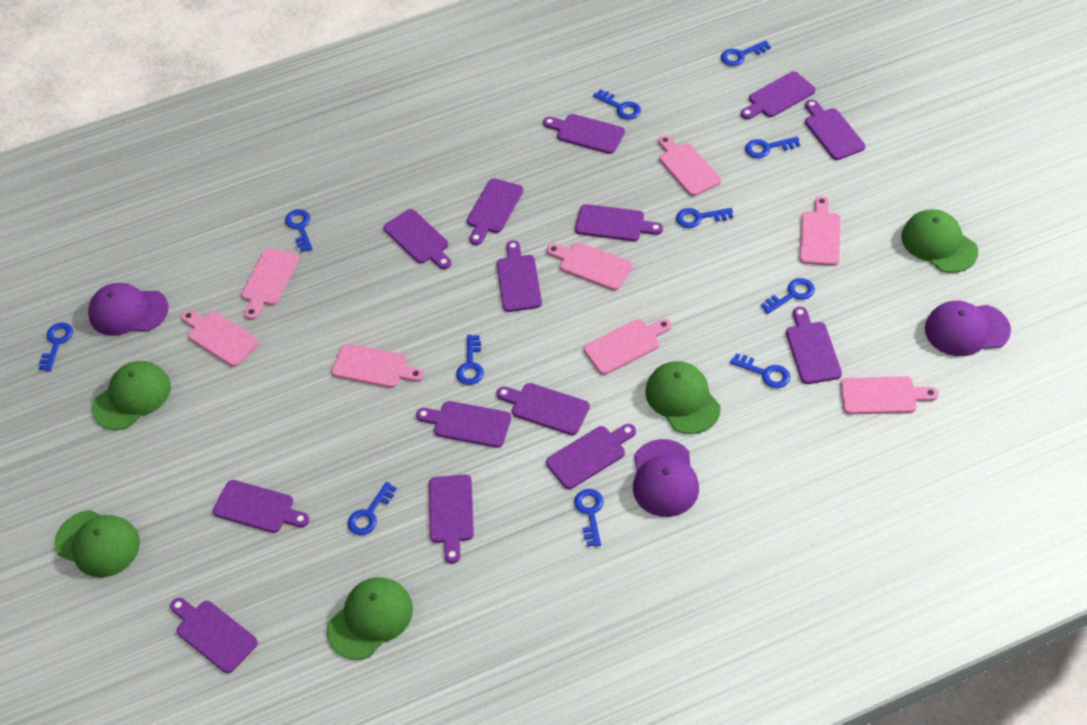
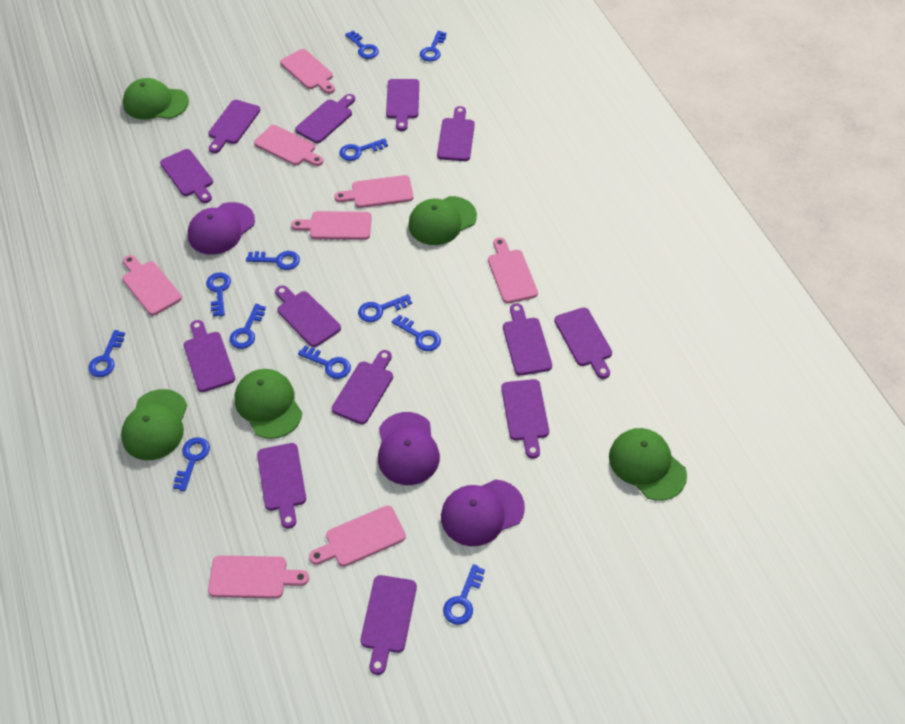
blue key: 11 -> 12
purple cutting board: 14 -> 13

